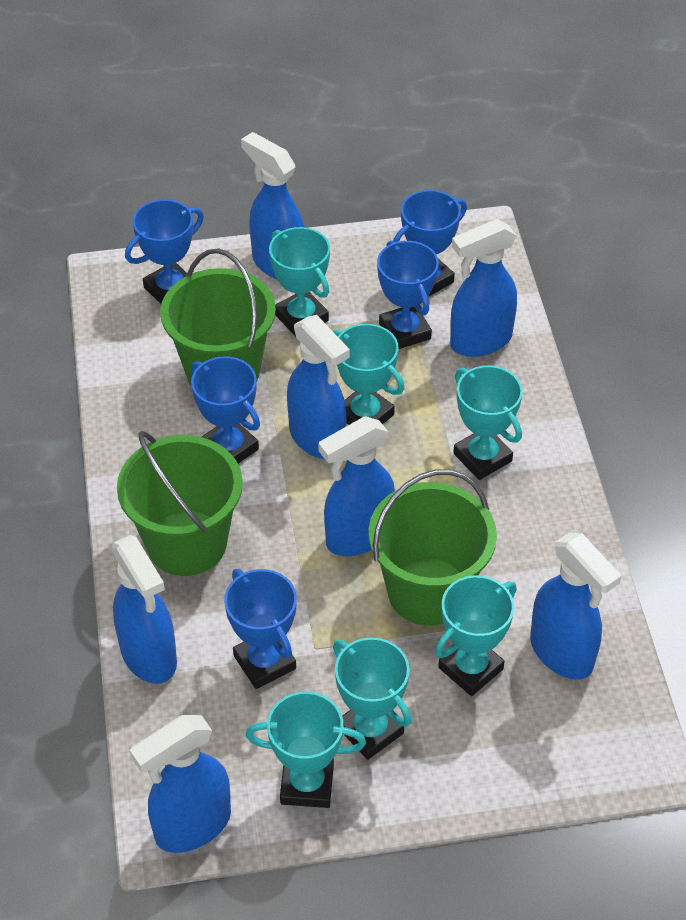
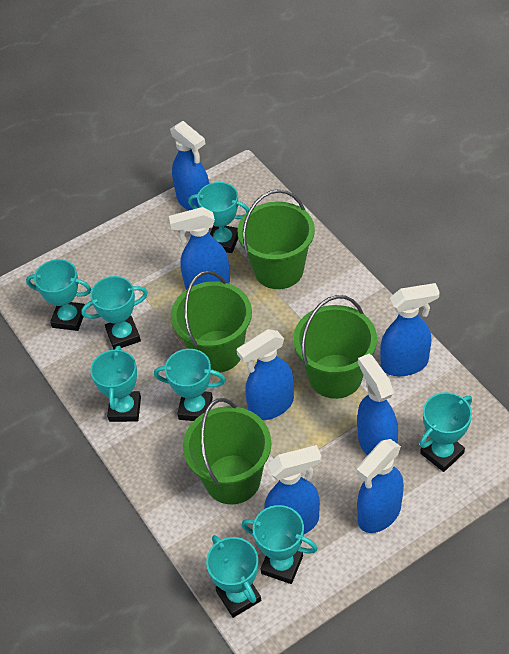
blue trophy: 5 -> 0
green bucket: 3 -> 4
turquoise trophy: 6 -> 8

